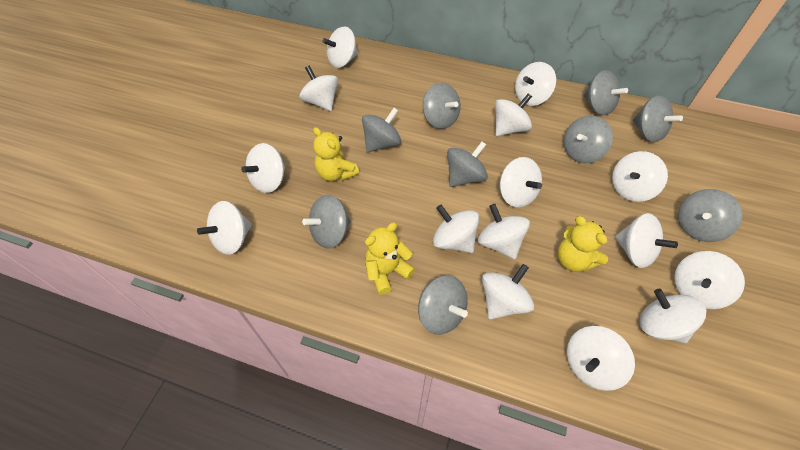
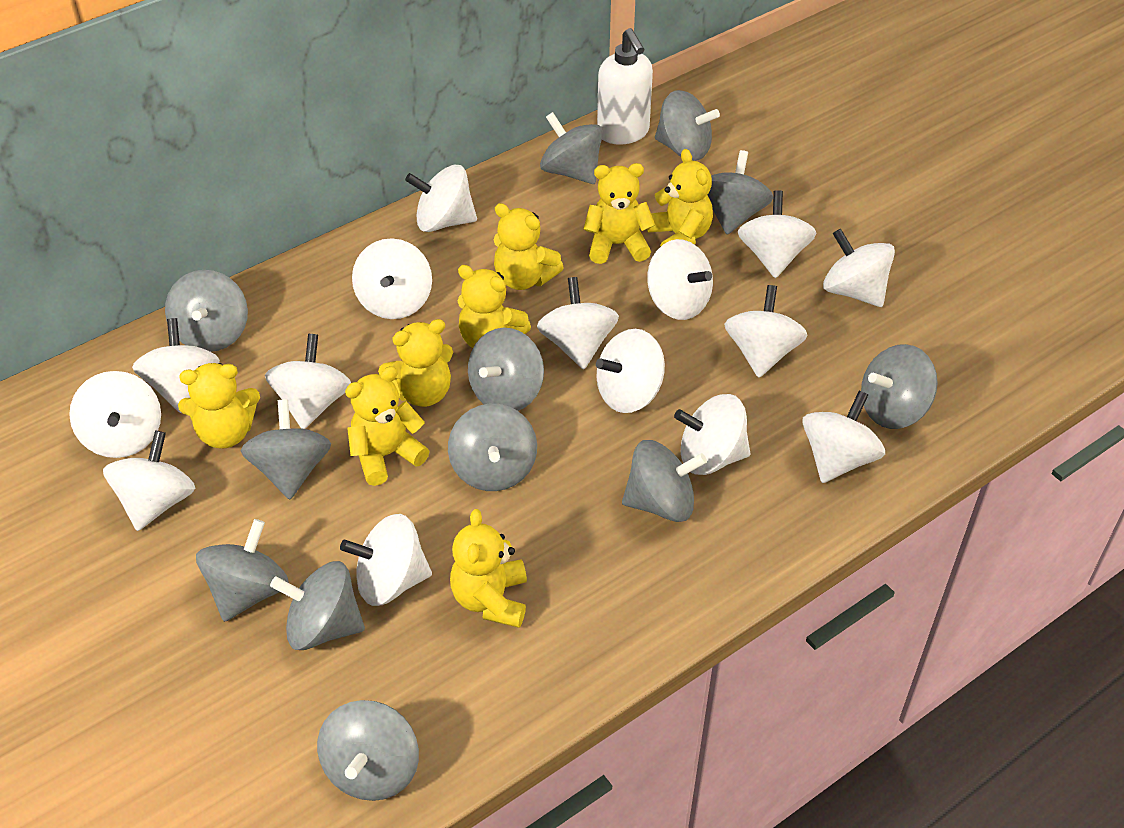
grey spinning top: 9 -> 12
white soap dispenser: 0 -> 1
yellow teddy bear: 3 -> 8

